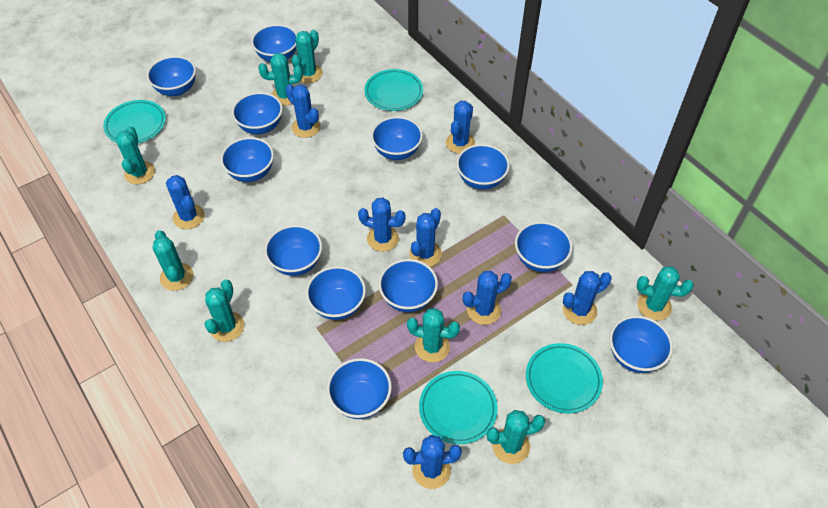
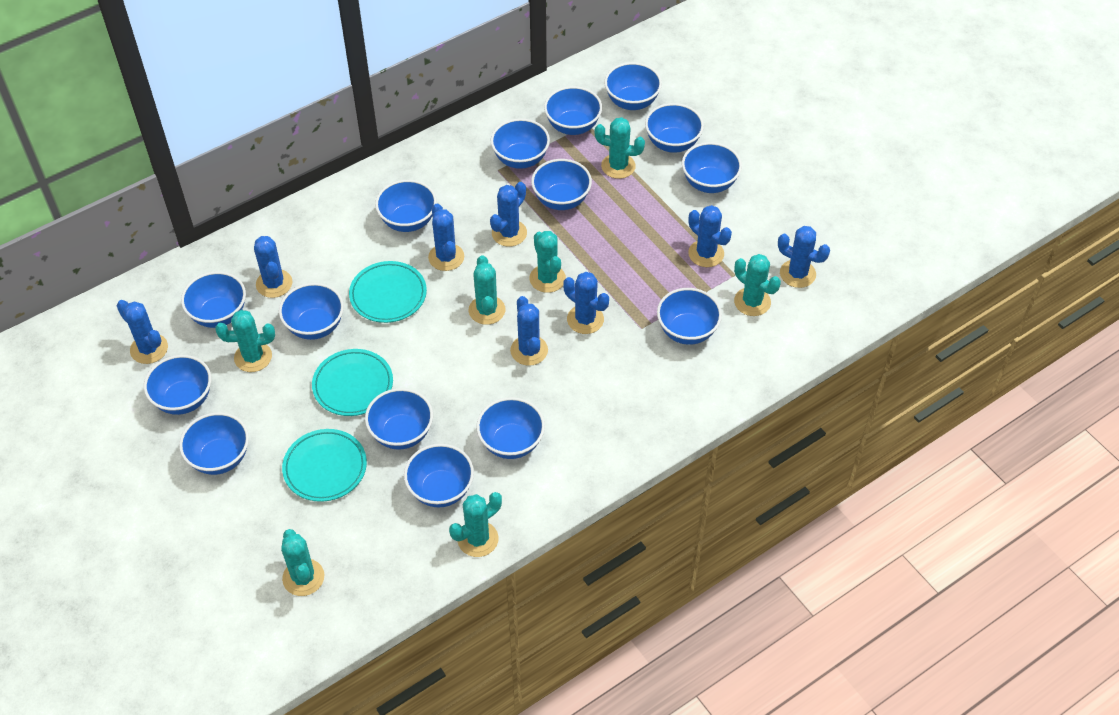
blue bowl: 12 -> 15
turquoise cactus: 8 -> 7
turquoise plate: 4 -> 3

